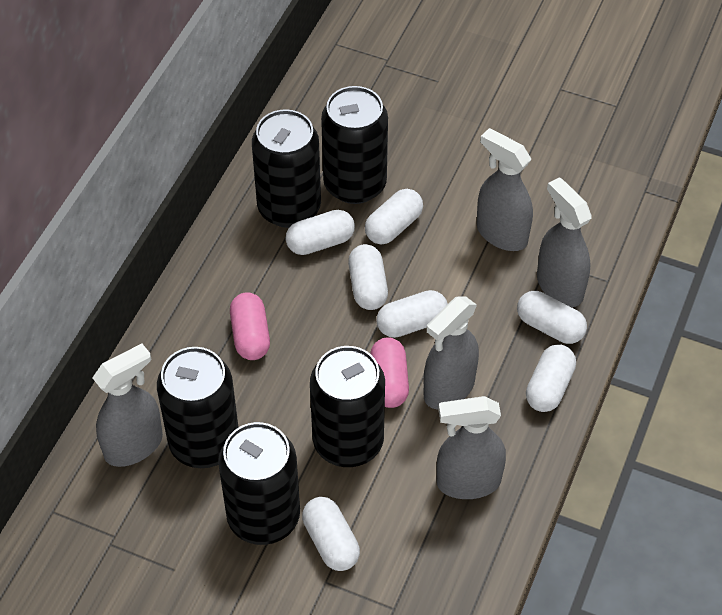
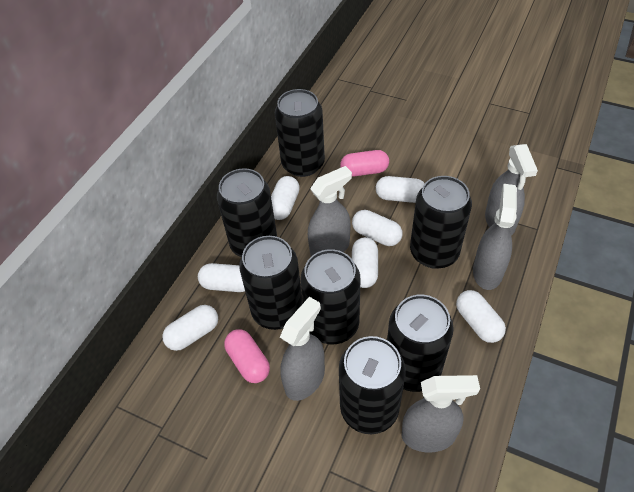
black can: 5 -> 7

